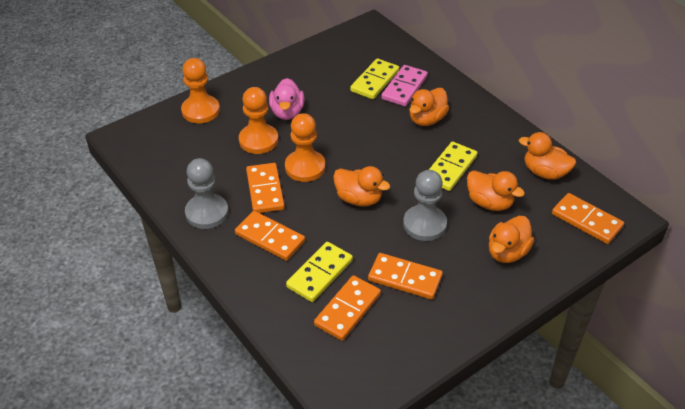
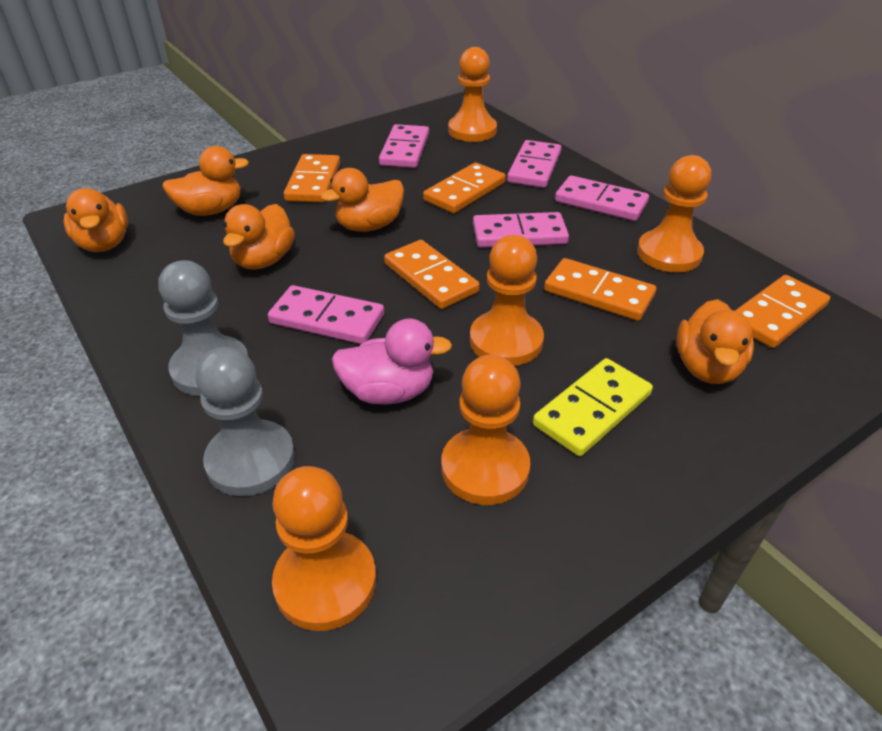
orange pawn: 3 -> 5
pink domino: 1 -> 5
yellow domino: 3 -> 1

